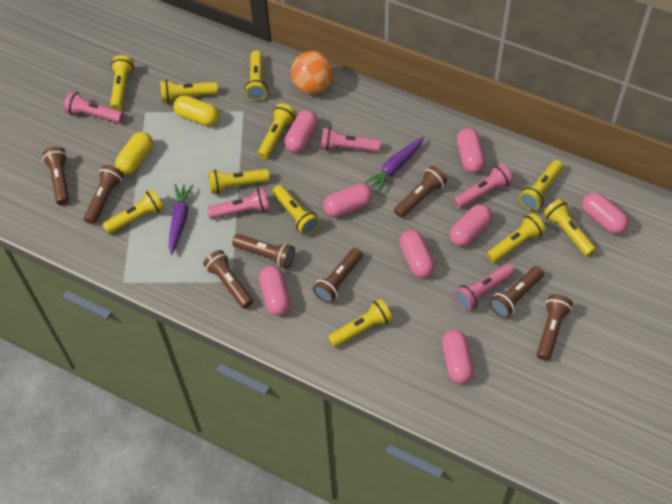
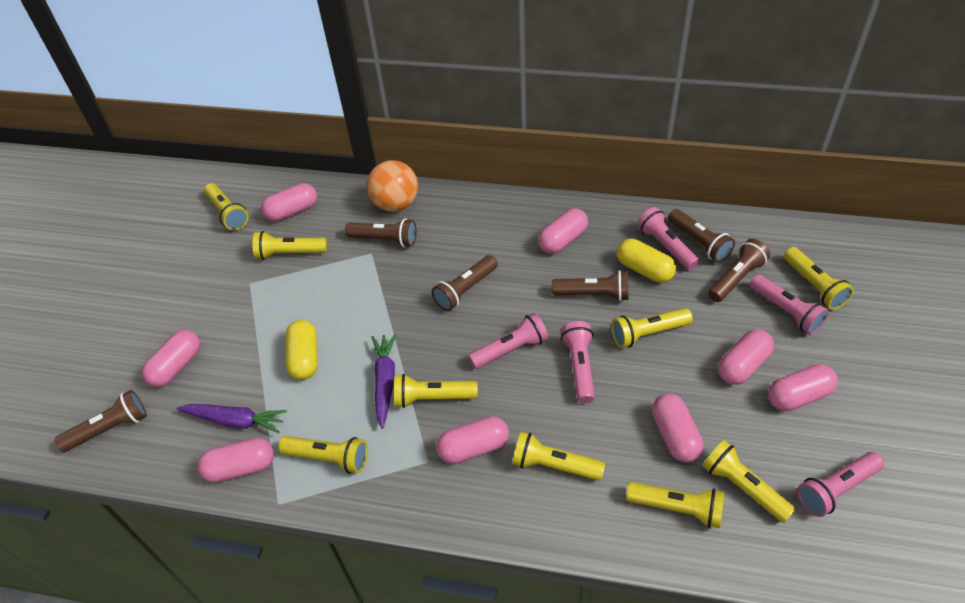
brown flashlight: 8 -> 6
yellow flashlight: 11 -> 9

